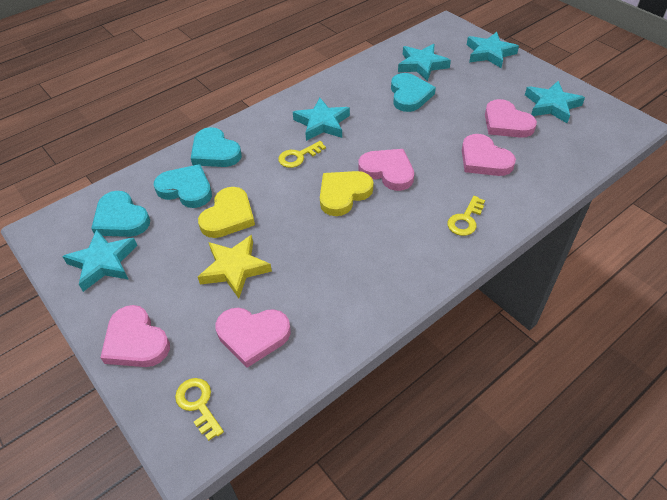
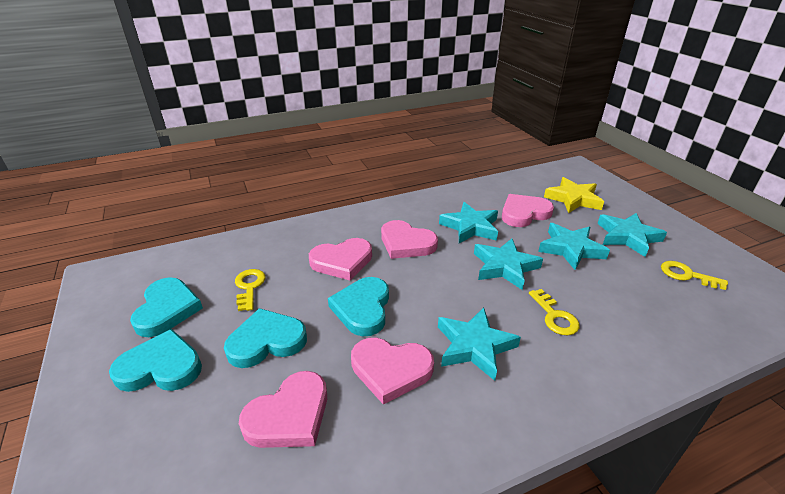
yellow heart: 2 -> 0

